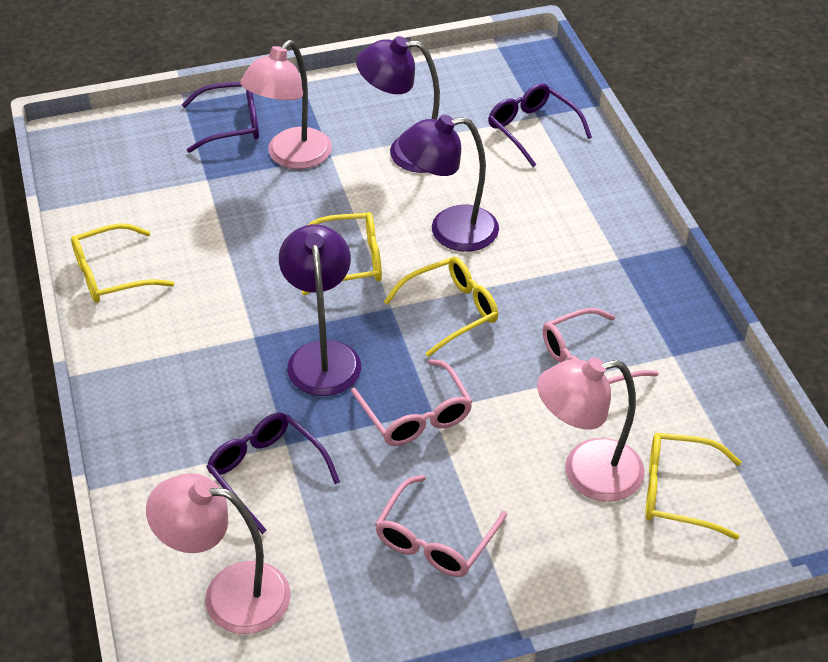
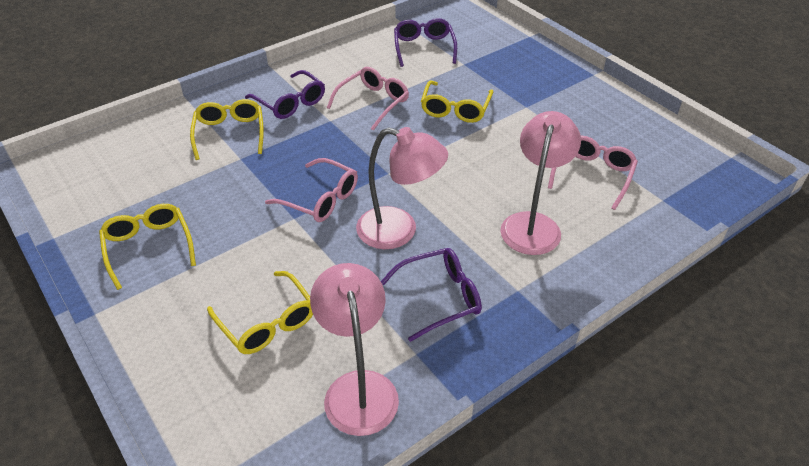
purple lamp: 3 -> 0

